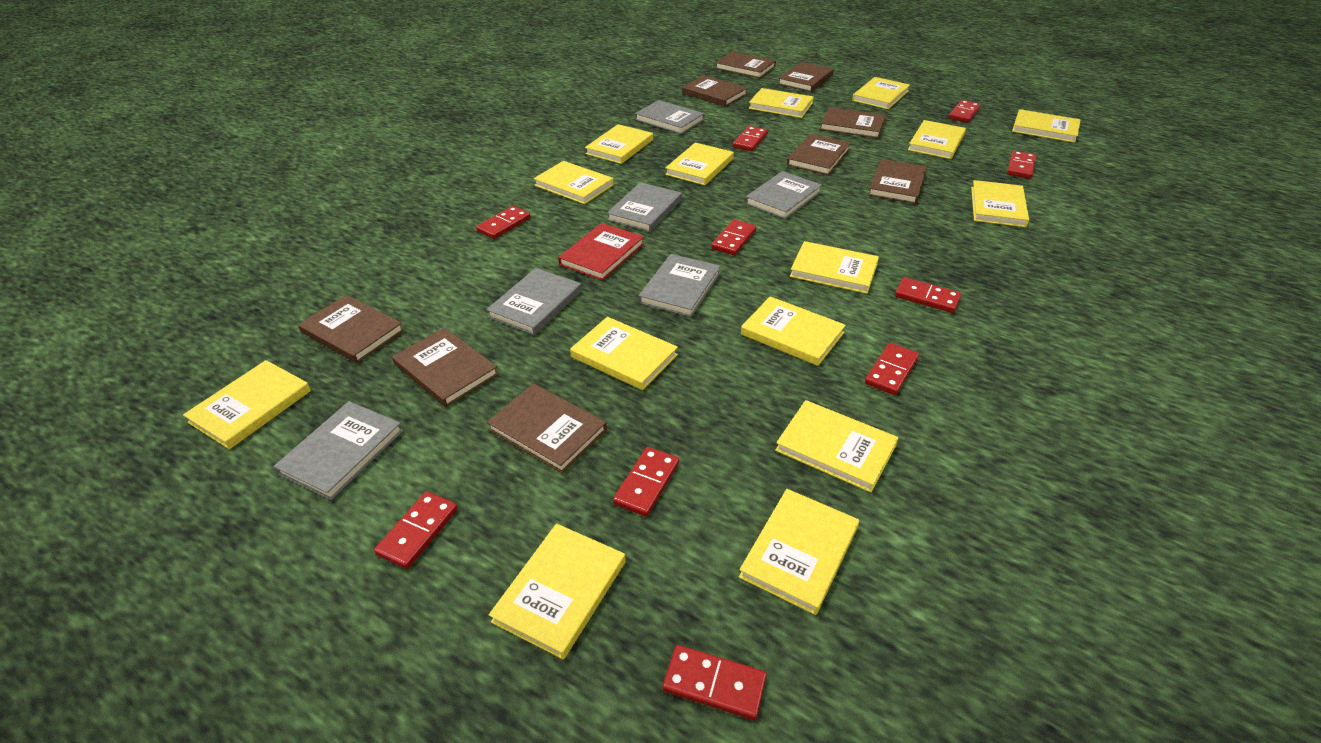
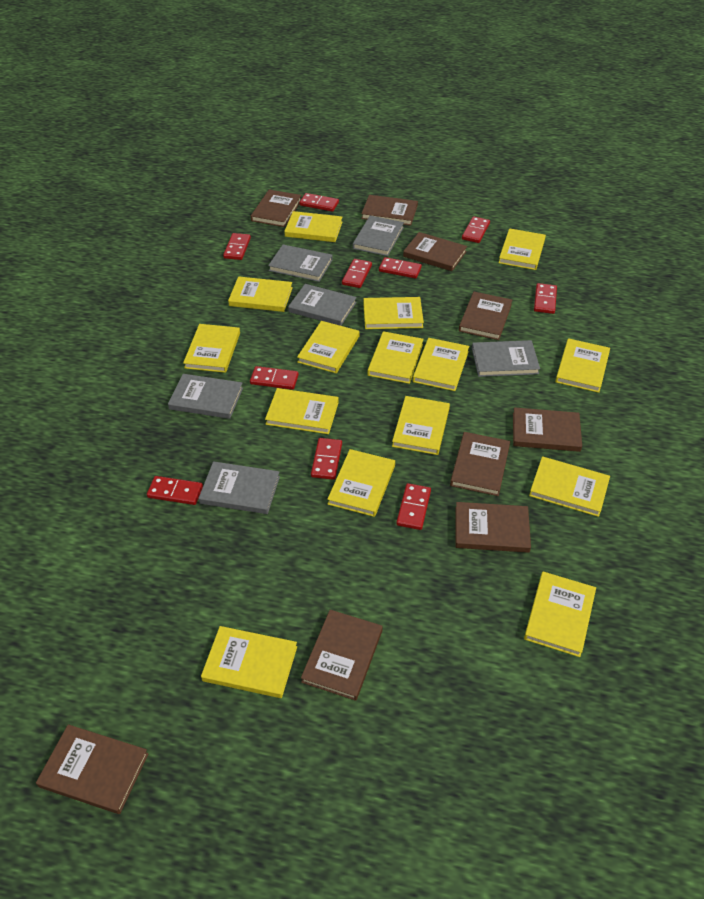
red book: 1 -> 0

